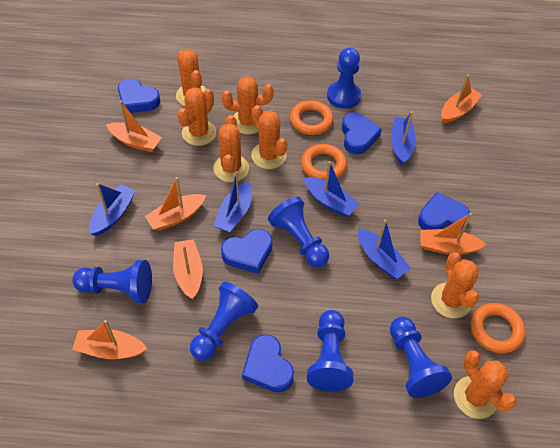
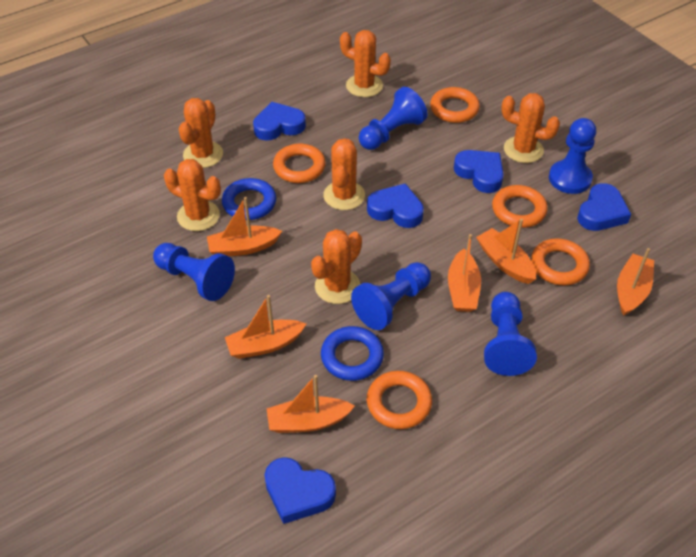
blue boat: 5 -> 0
blue pawn: 6 -> 5
blue ring: 0 -> 2
orange cactus: 7 -> 6
orange ring: 3 -> 5

